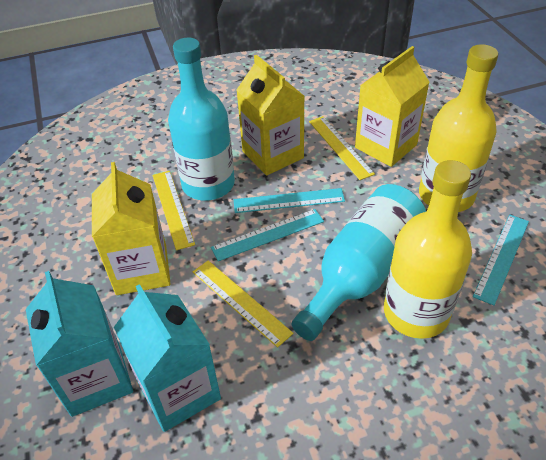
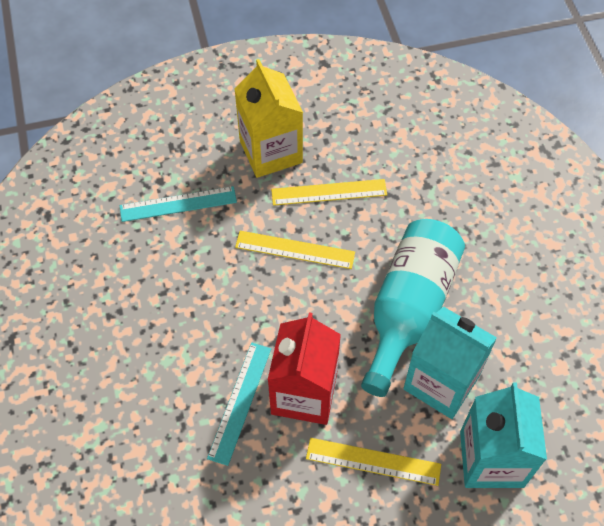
red carton: 0 -> 1
turquoise bottle: 2 -> 1
turquoise ruler: 3 -> 2
yellow bottle: 2 -> 0
yellow carton: 3 -> 1

